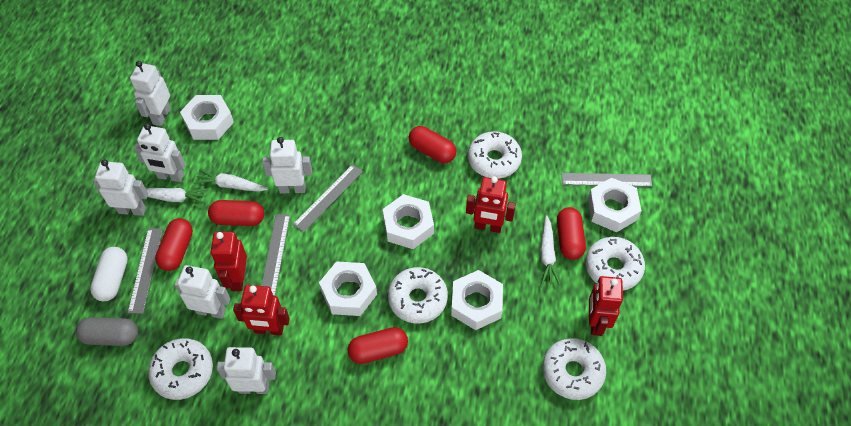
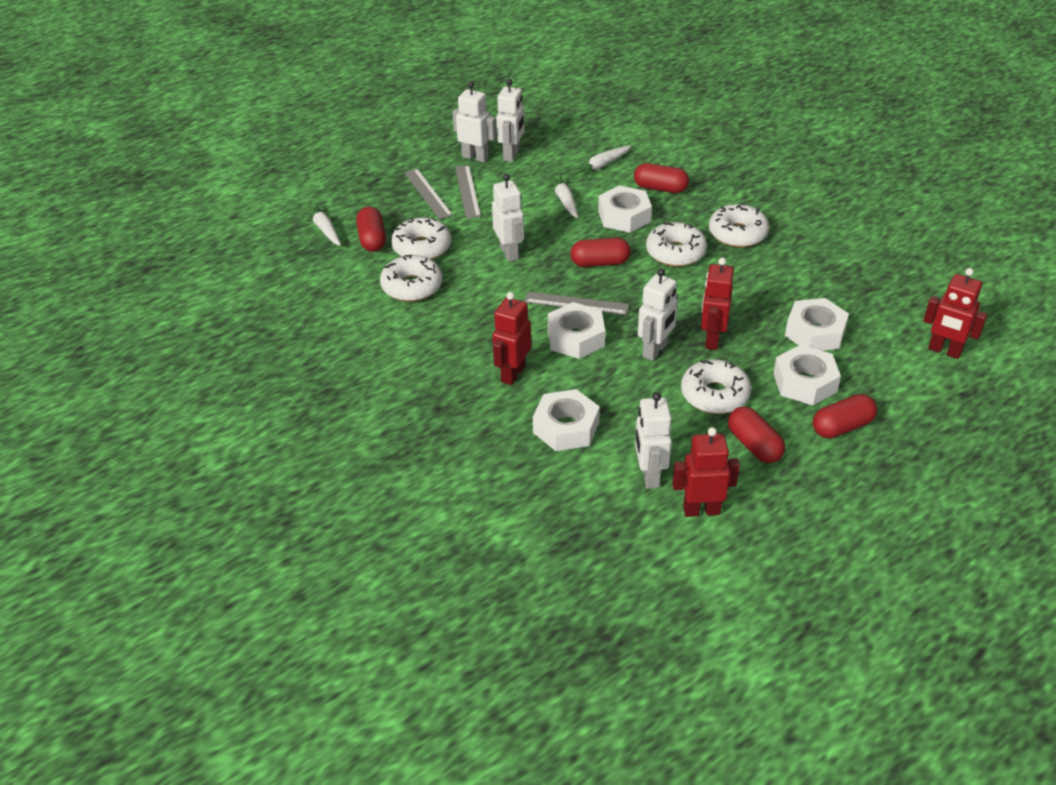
grey capsule: 1 -> 0
grey ruler: 4 -> 3
white capsule: 1 -> 0
white robot: 6 -> 5

